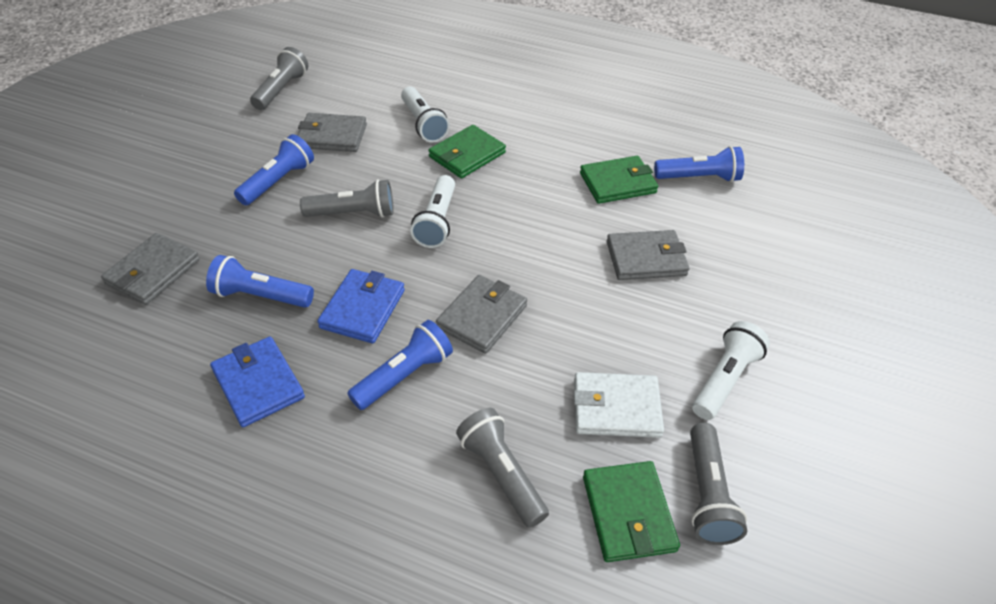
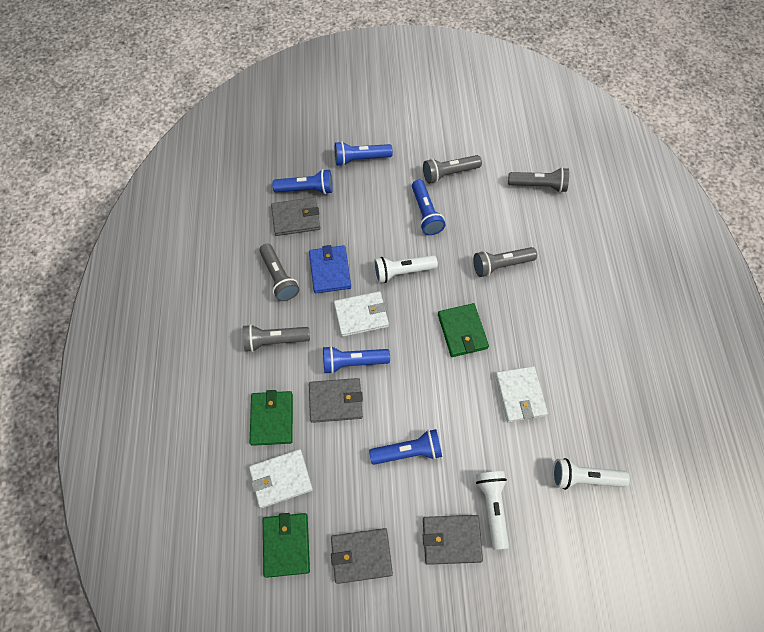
blue flashlight: 4 -> 5
blue wallet: 2 -> 1
grey flashlight: 4 -> 5
white wallet: 1 -> 3

